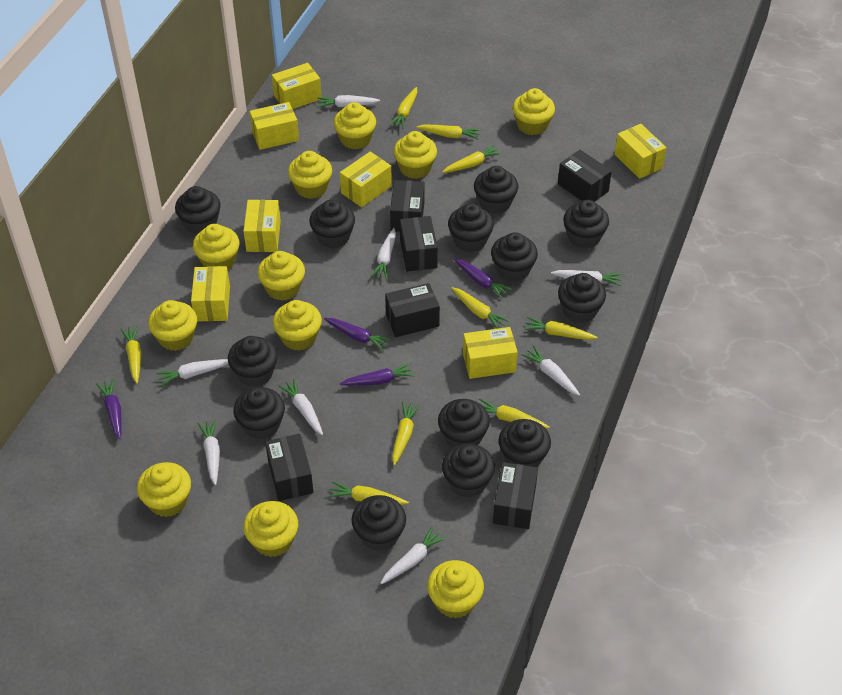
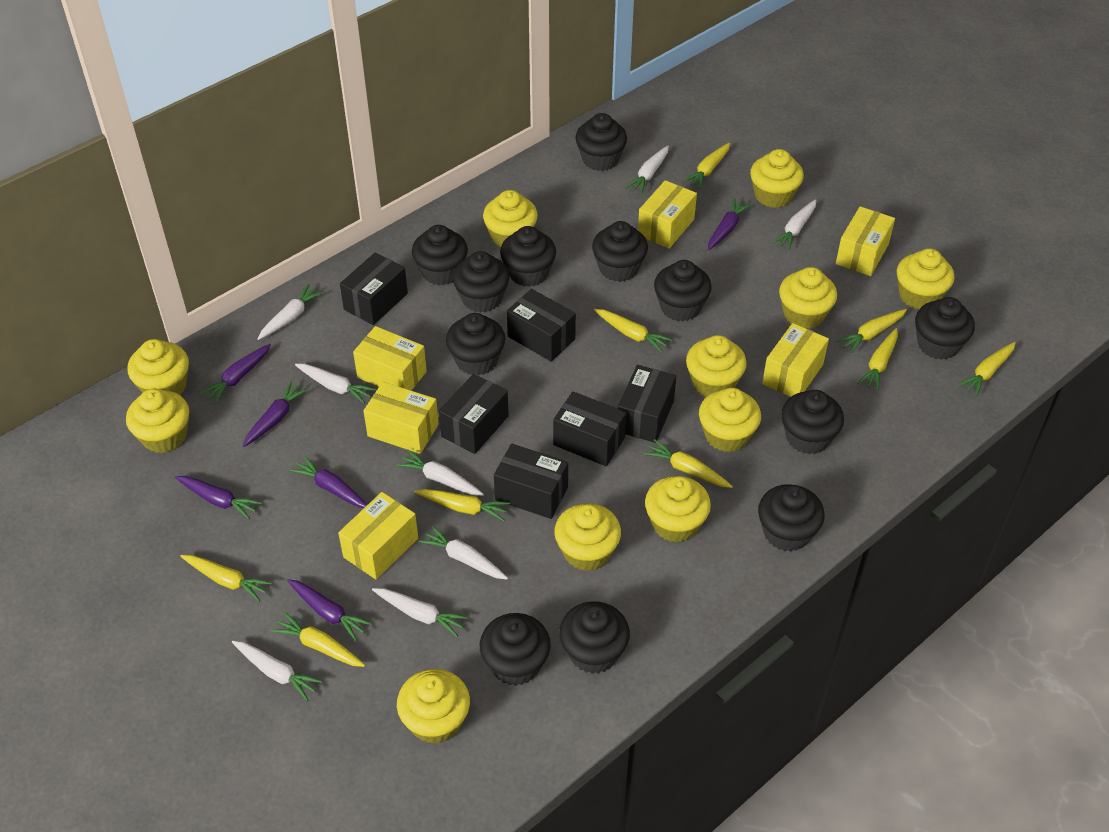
black cupcake: 13 -> 12
purple carrot: 4 -> 6
yellow box: 7 -> 6

